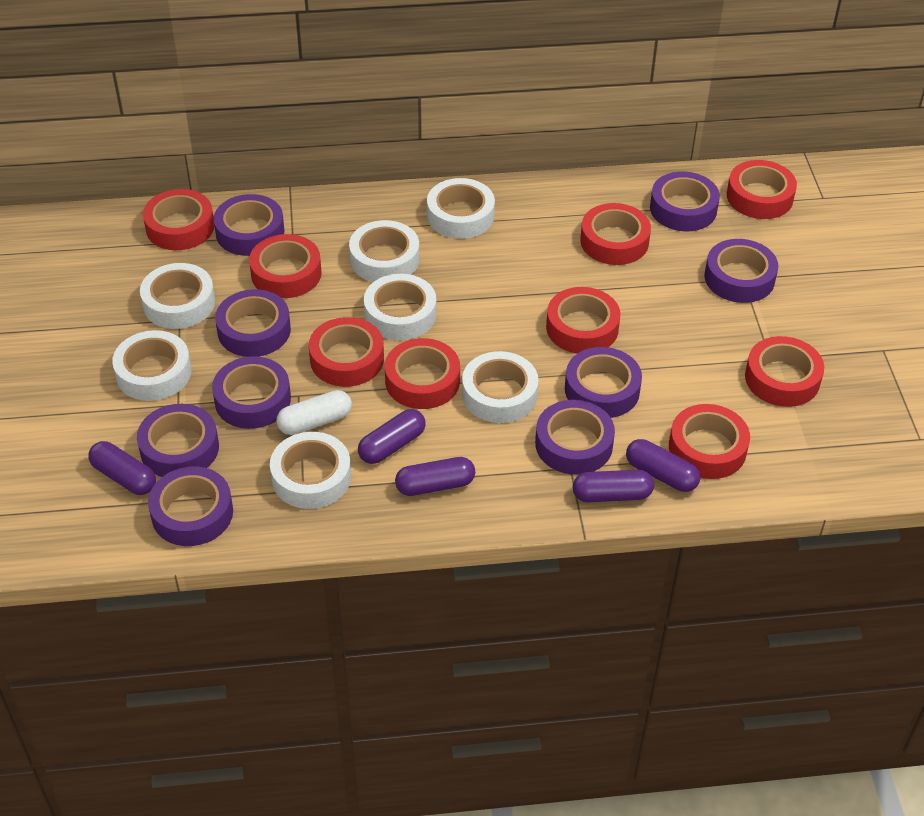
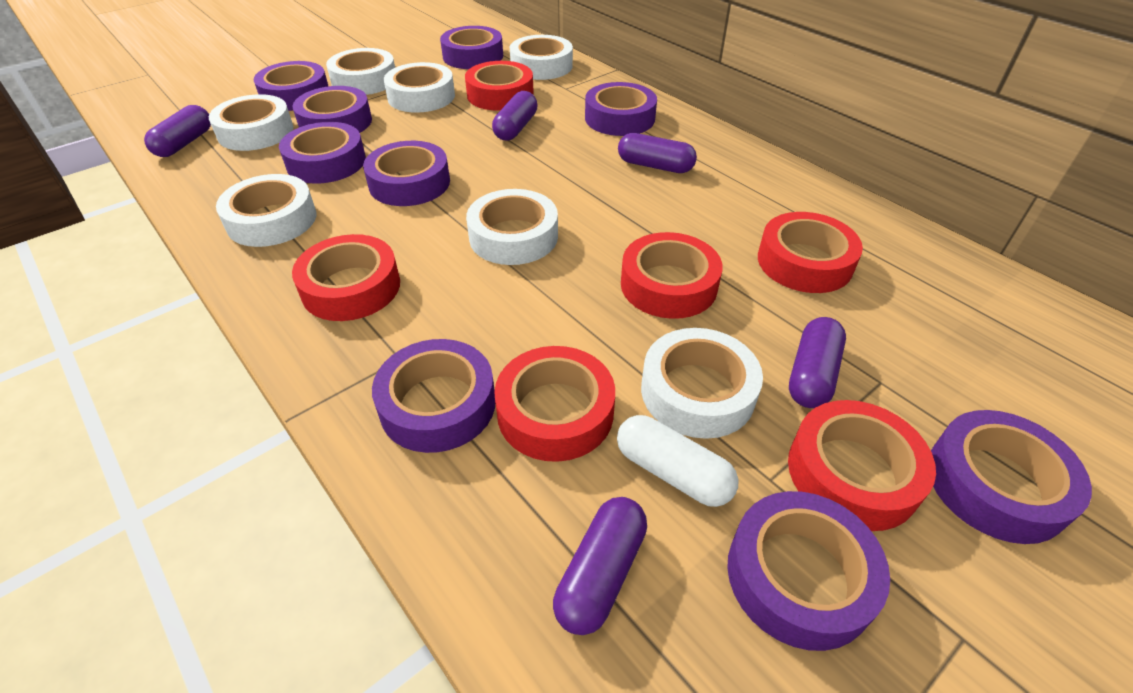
red tape: 9 -> 6

